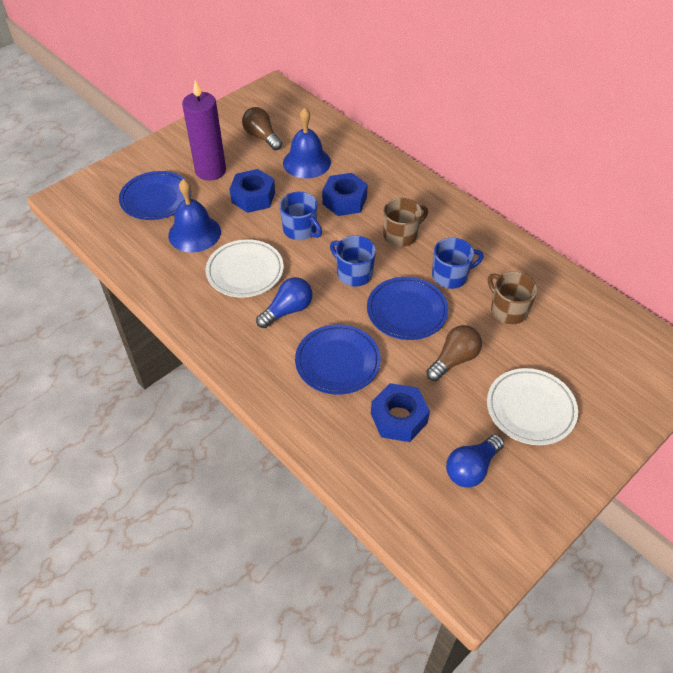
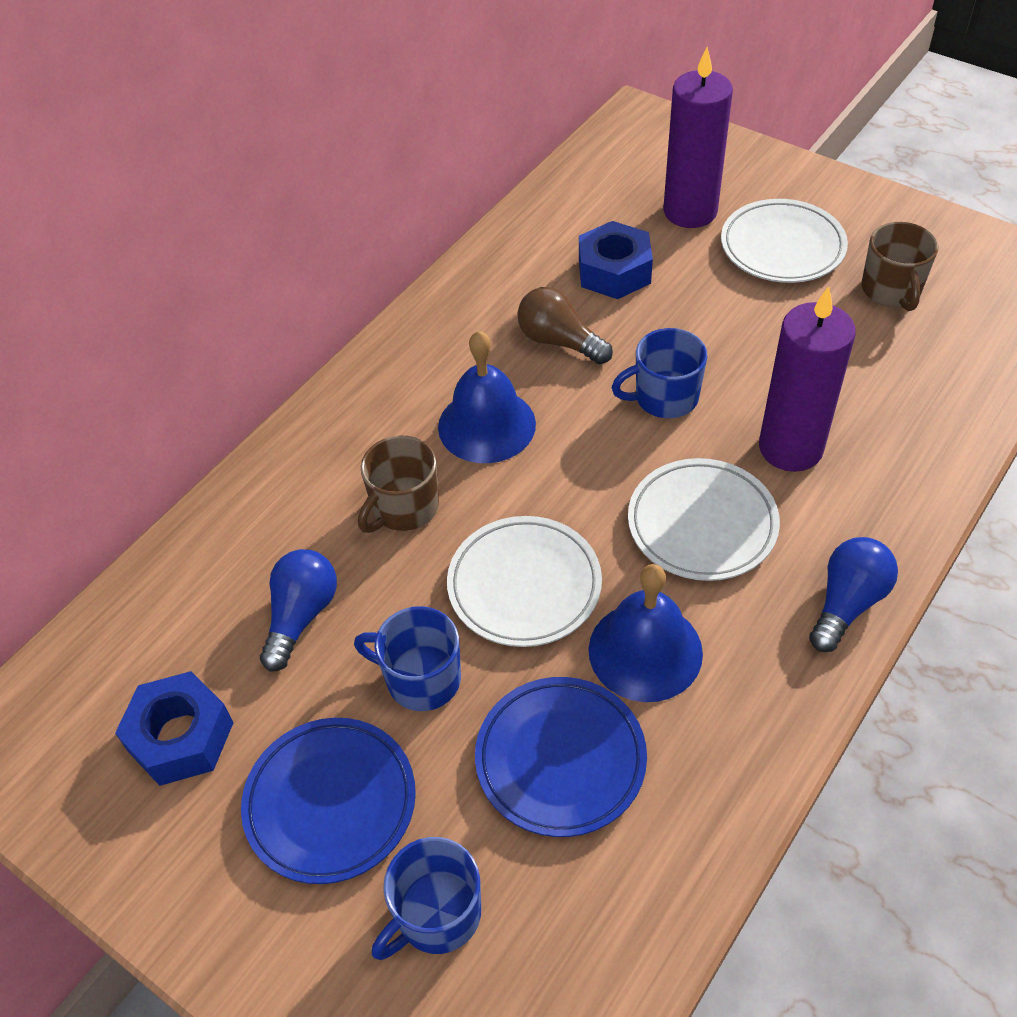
blue nut: 3 -> 2
blue plate: 3 -> 2
brown light bulb: 2 -> 1
purple candle: 1 -> 2
white plate: 2 -> 3

